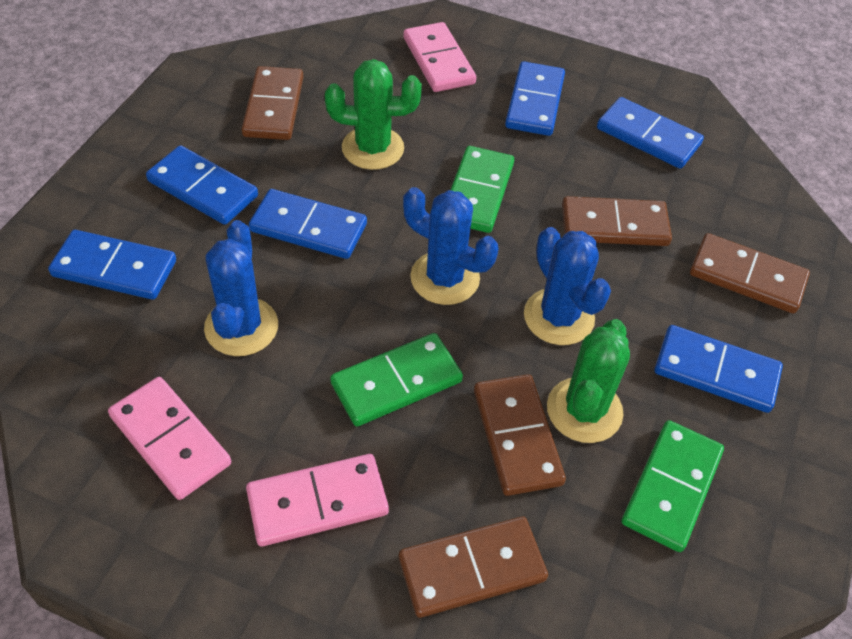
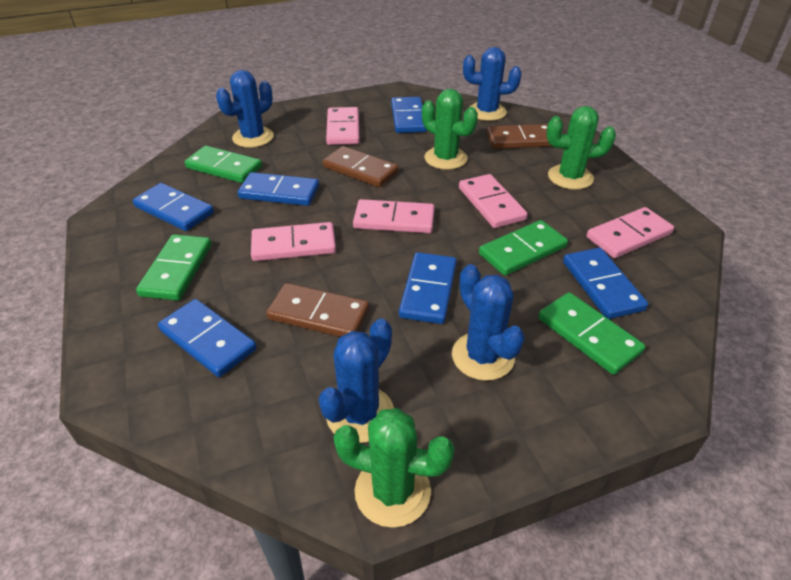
blue cactus: 3 -> 4
brown domino: 5 -> 3
green cactus: 2 -> 3
green domino: 3 -> 4
pink domino: 3 -> 5

